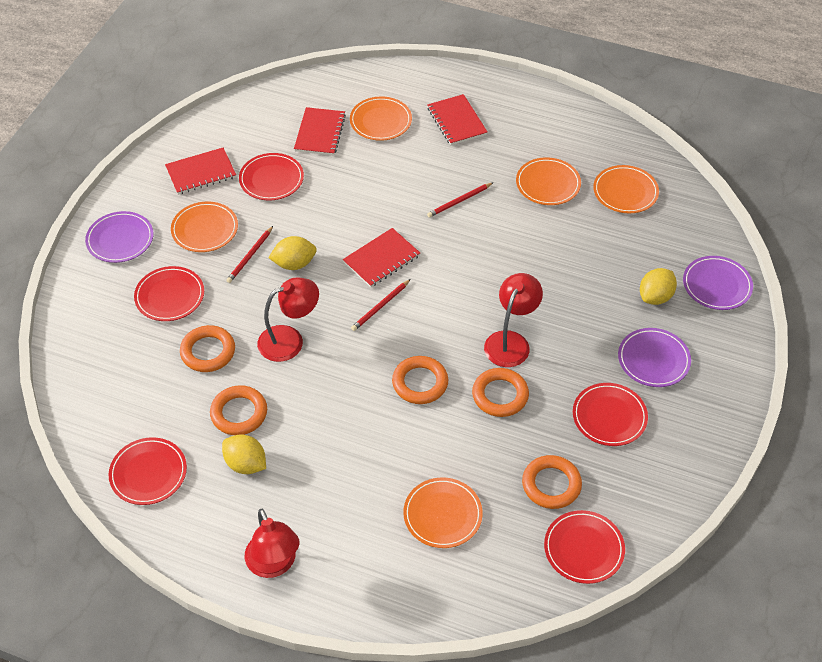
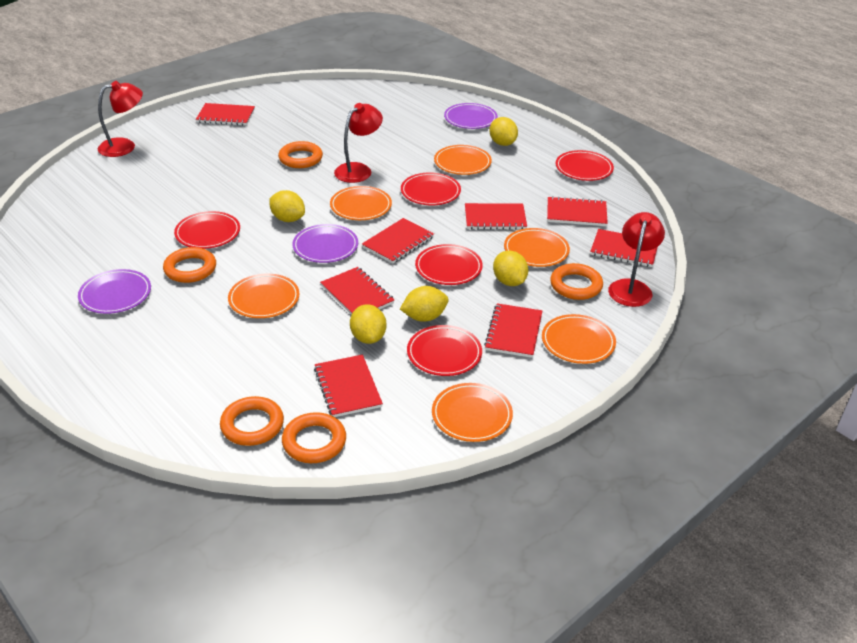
orange plate: 5 -> 6
red notebook: 4 -> 8
red pencil: 3 -> 0
yellow lemon: 3 -> 5

